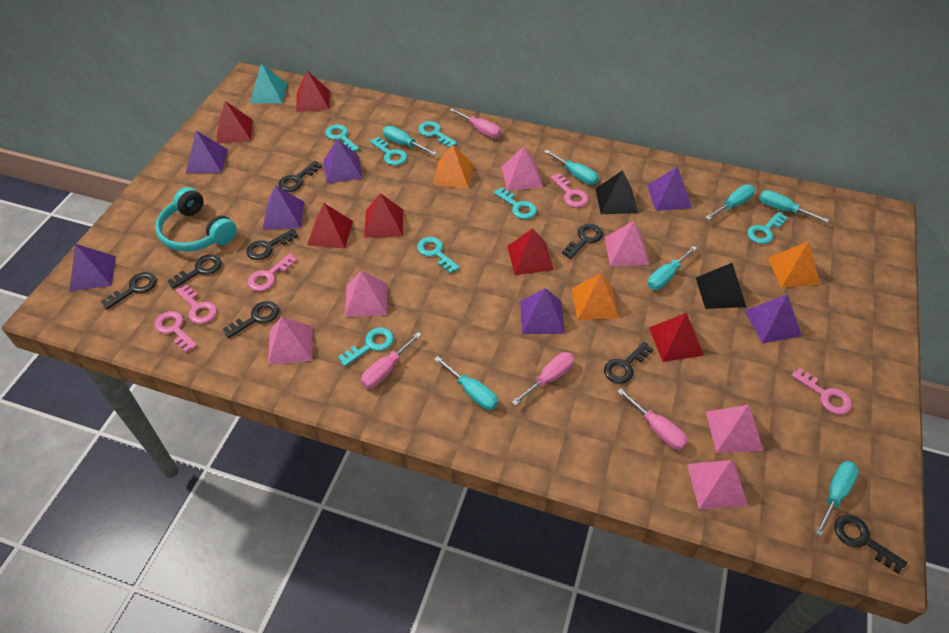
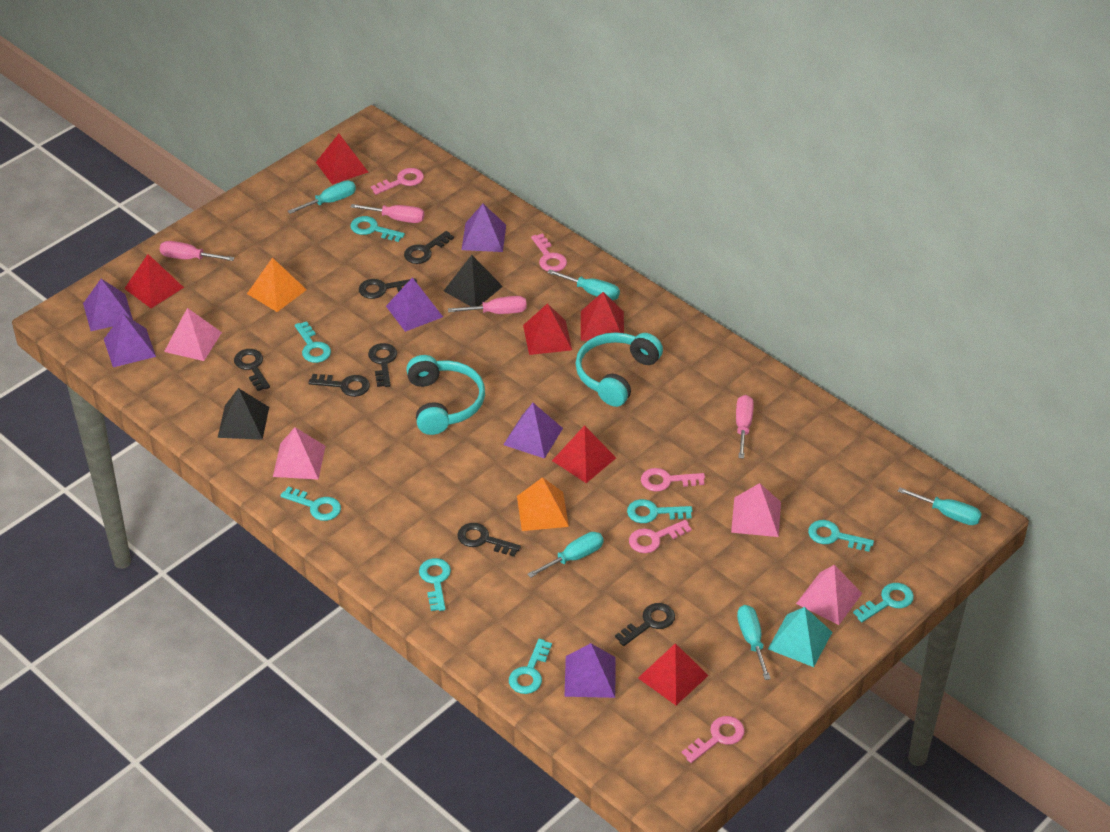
black key: 8 -> 7
orange pyramid: 3 -> 2
pink pyramid: 6 -> 4
purple pyramid: 7 -> 6
turquoise headphones: 1 -> 2
turquoise key: 7 -> 8
turquoise screwdriver: 7 -> 5

